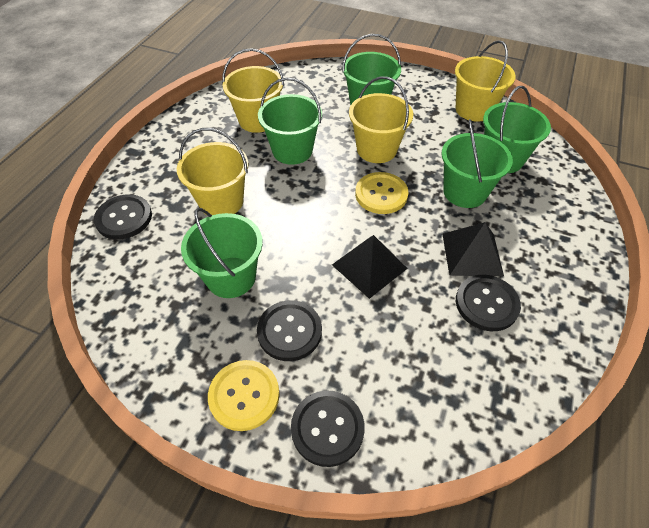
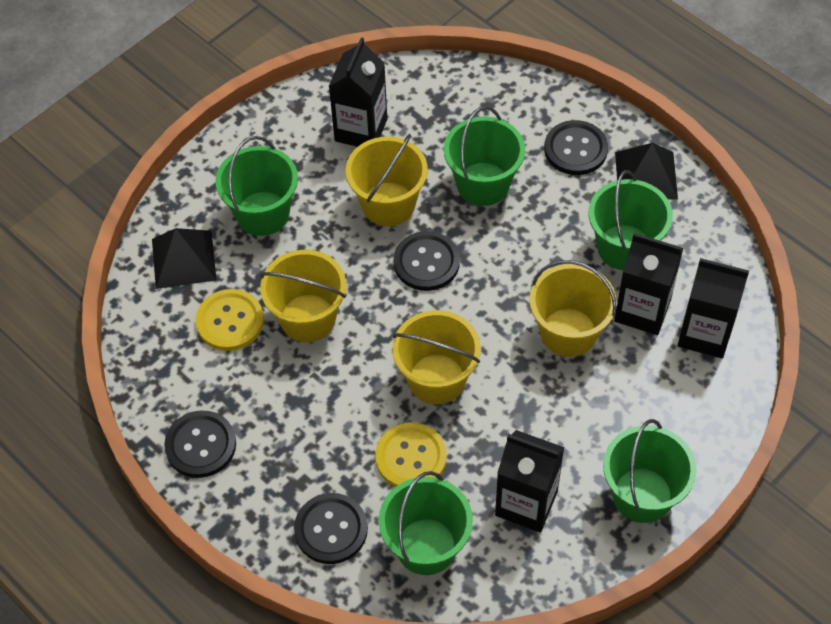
black carton: 0 -> 4

